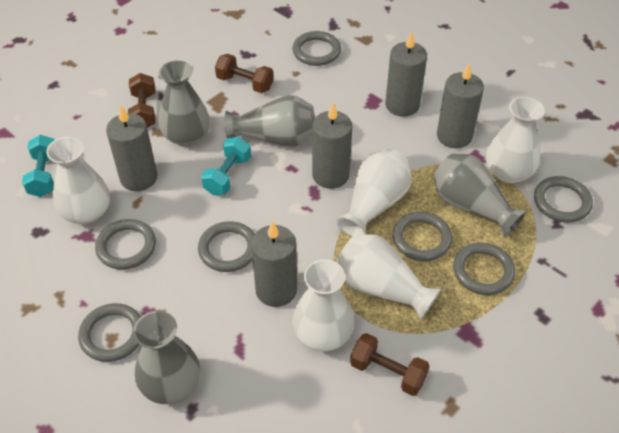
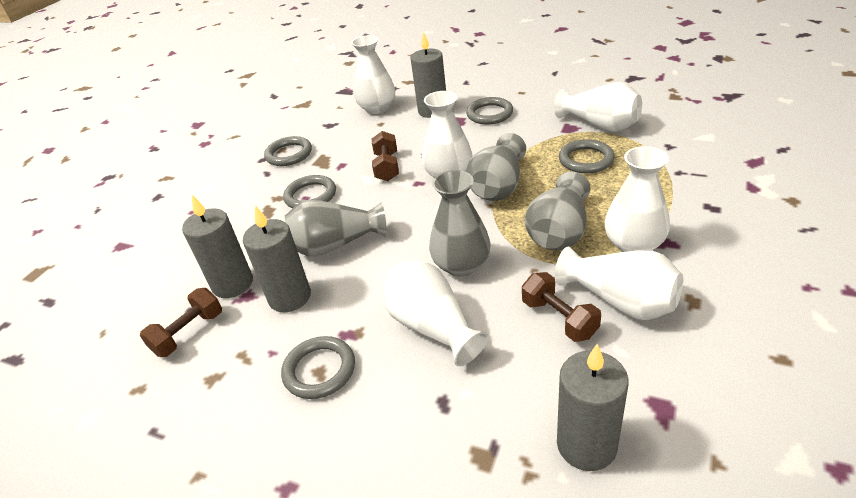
grey candle: 5 -> 4
grey ring: 7 -> 5
turquoise dumbbell: 2 -> 0
white vase: 5 -> 6

